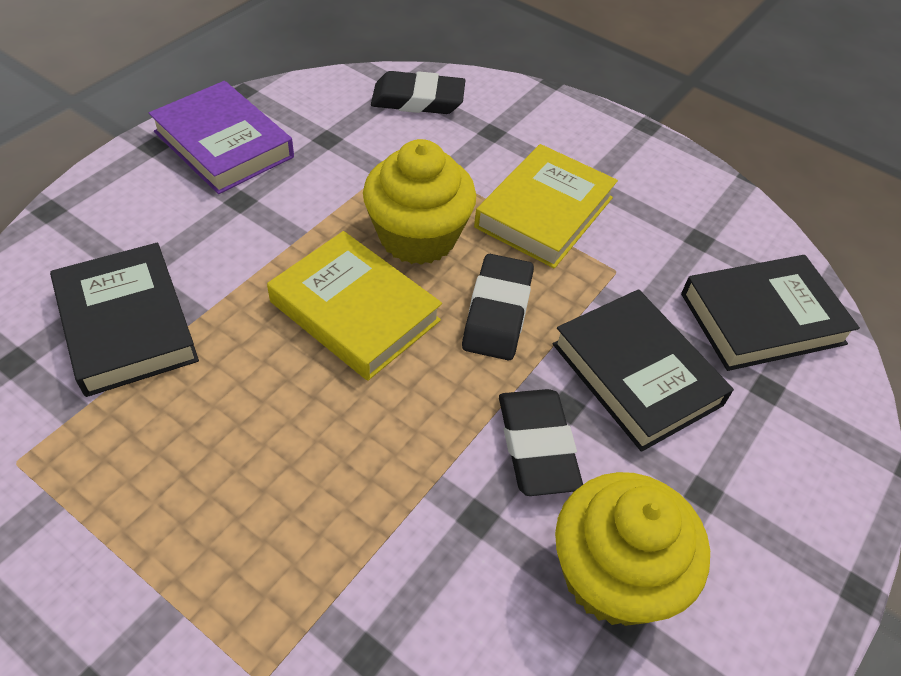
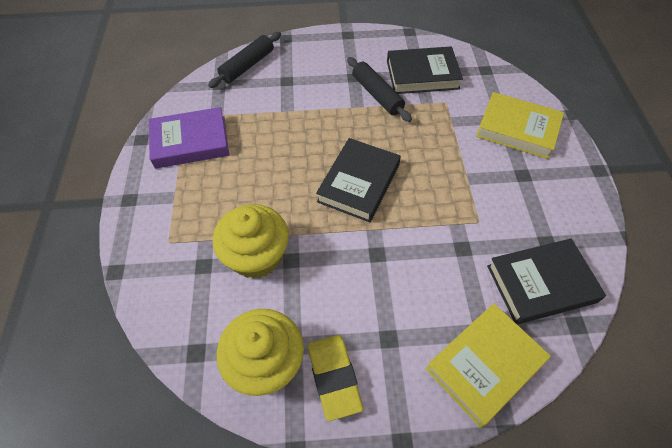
black eraser: 3 -> 0
black rolling pin: 0 -> 2
yellow eraser: 0 -> 1

